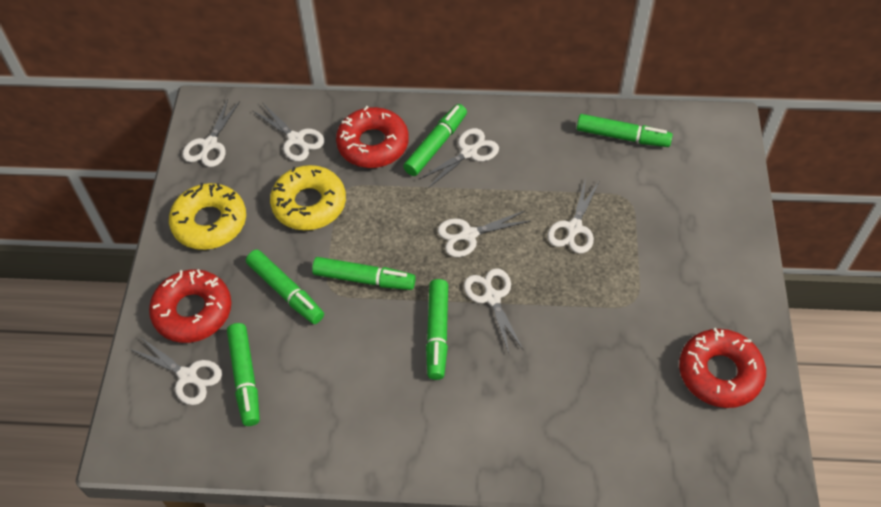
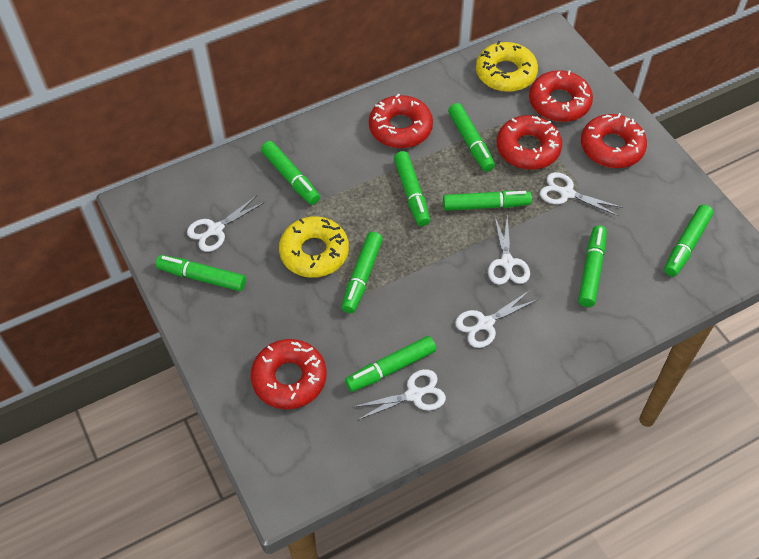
green marker: 6 -> 9
red donut: 3 -> 5
white scissors: 7 -> 5

